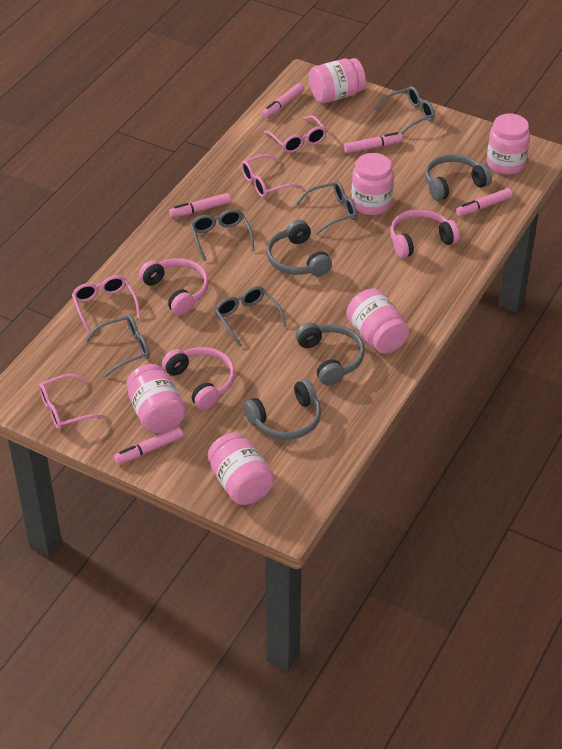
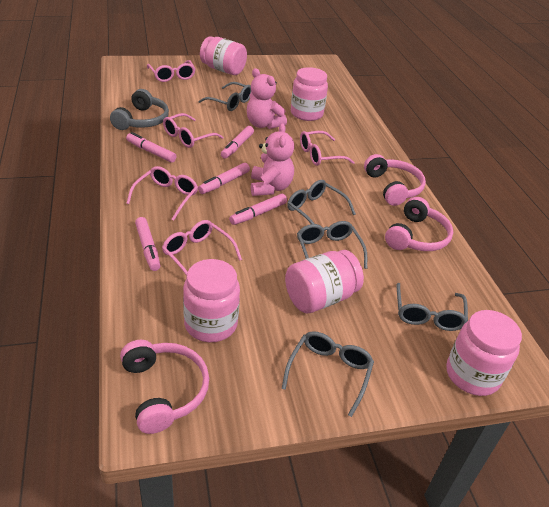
grey headphones: 4 -> 1
pink glasses: 4 -> 5
pink jar: 6 -> 5
pink teddy bear: 0 -> 2

